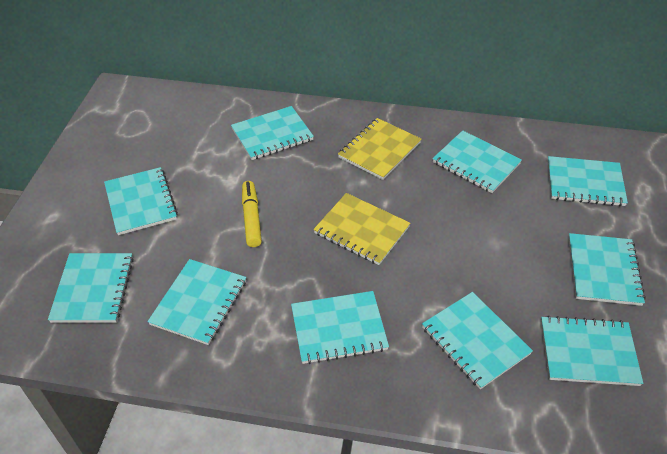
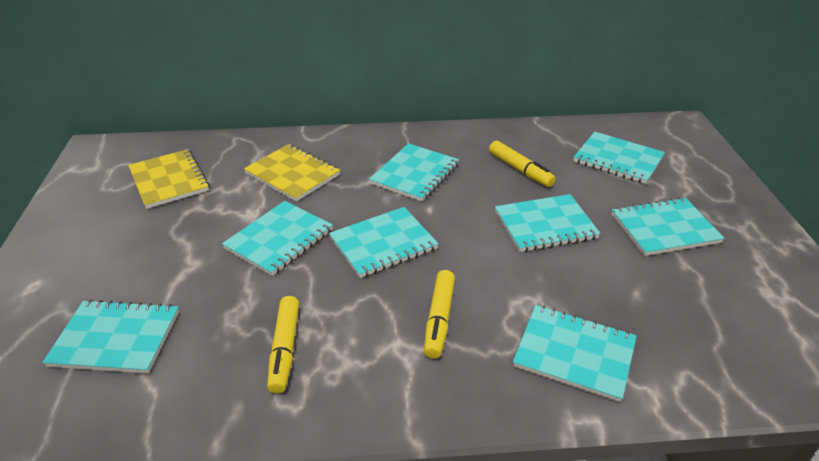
turquoise notebook: 10 -> 8
yellow marker: 1 -> 3

